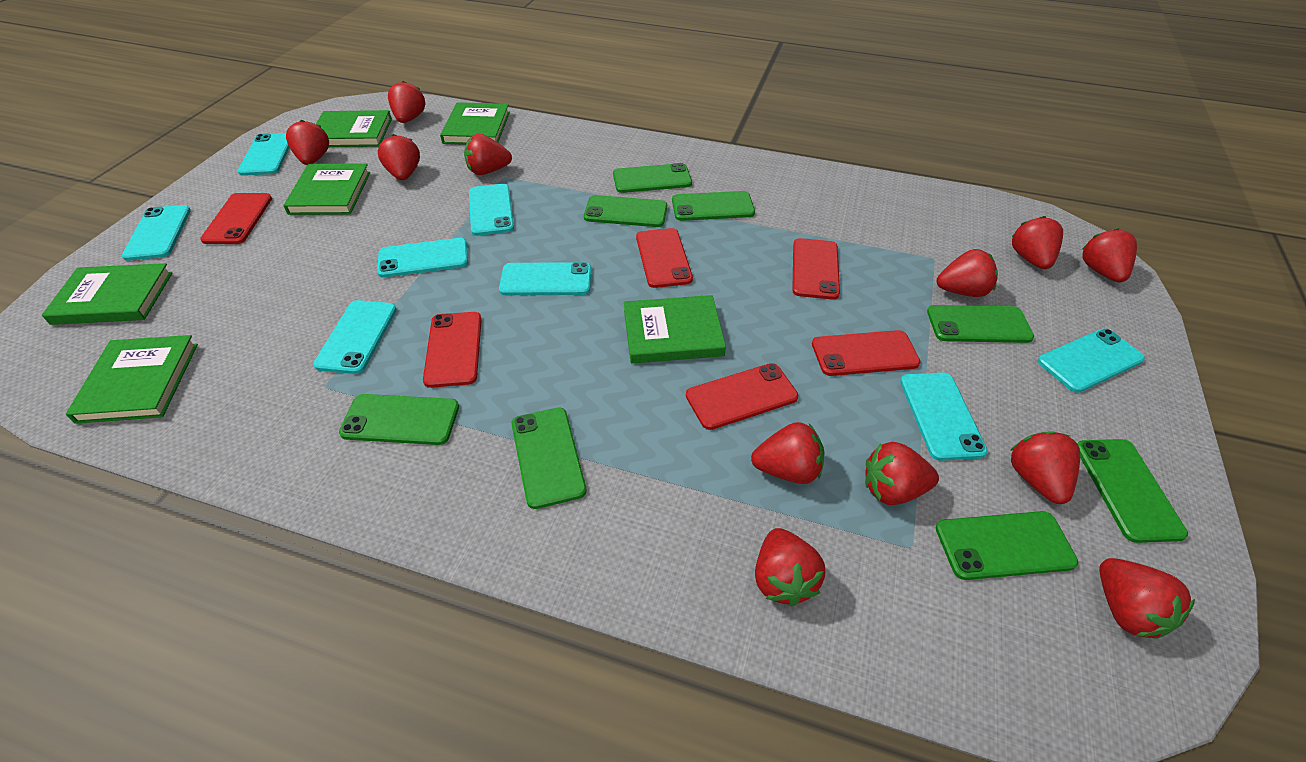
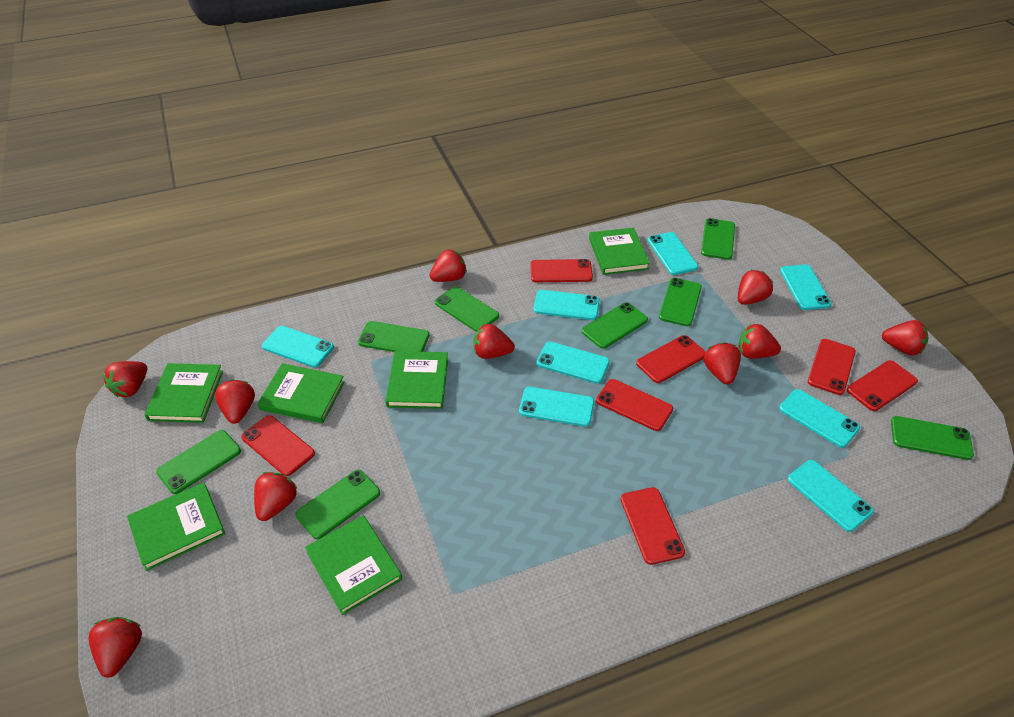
red phone: 6 -> 7
red strawberry: 12 -> 10

